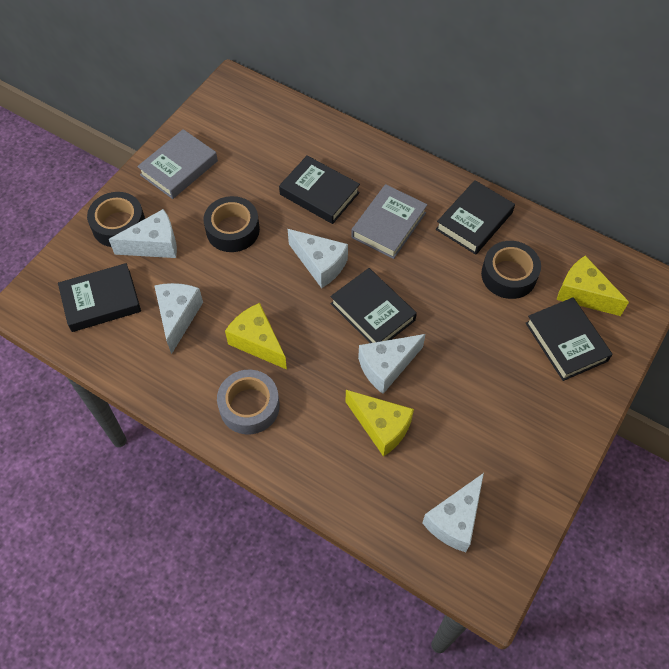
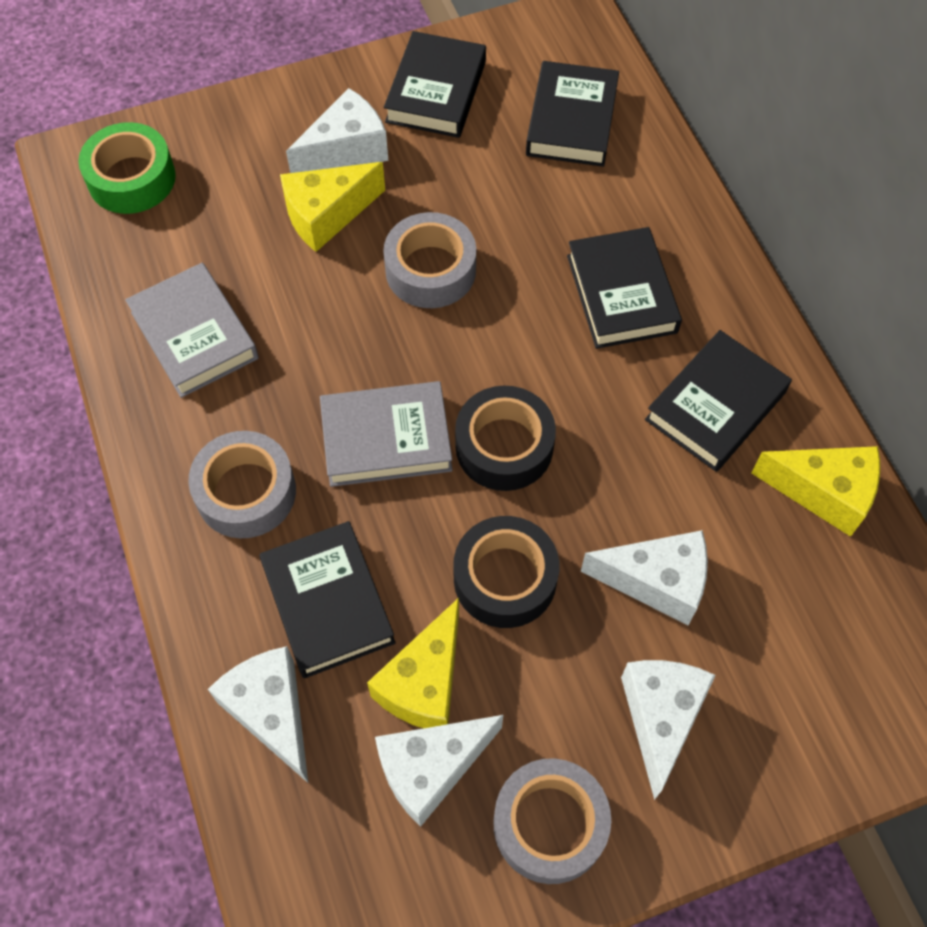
black tape: 3 -> 2
green tape: 0 -> 1
grey tape: 1 -> 3

